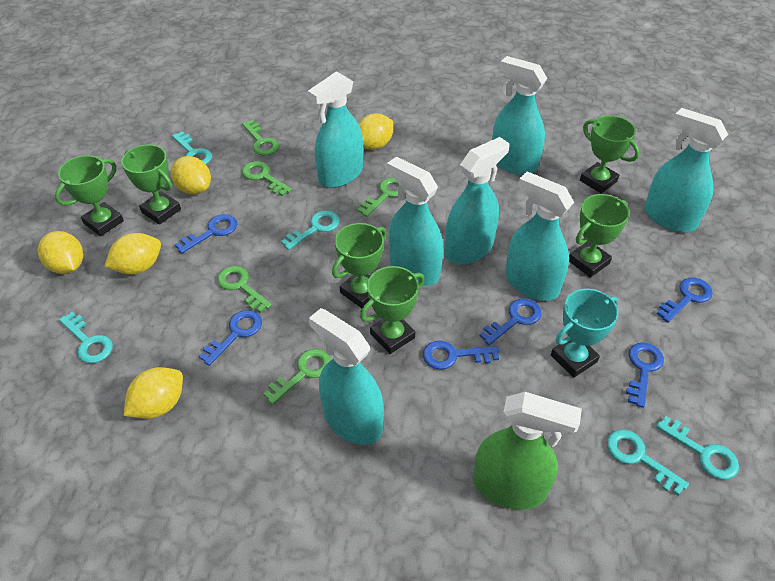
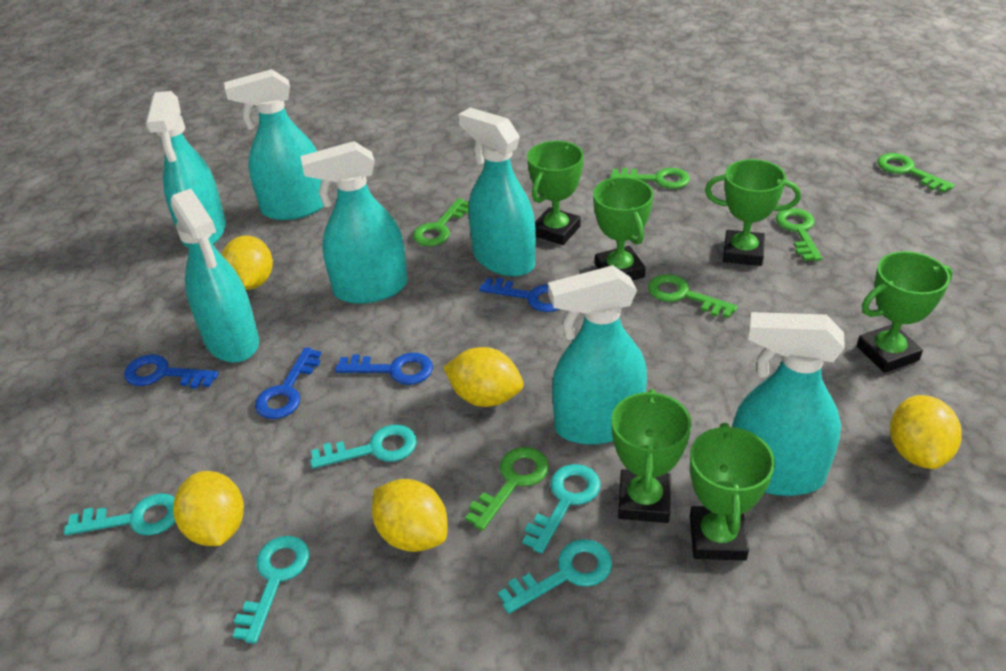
blue key: 6 -> 4
green key: 5 -> 6
green spray bottle: 1 -> 0
turquoise trophy: 1 -> 0

